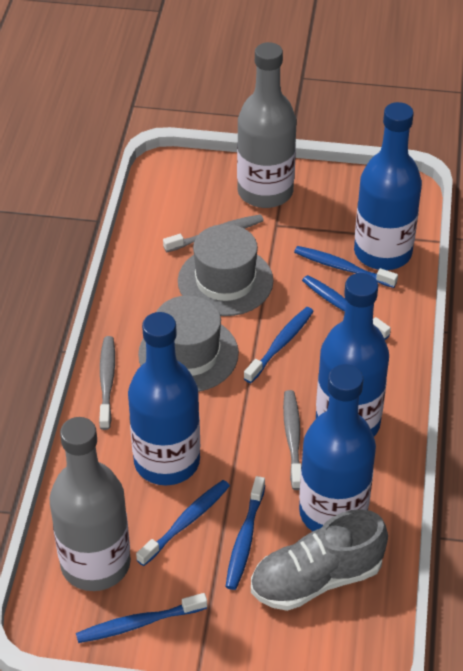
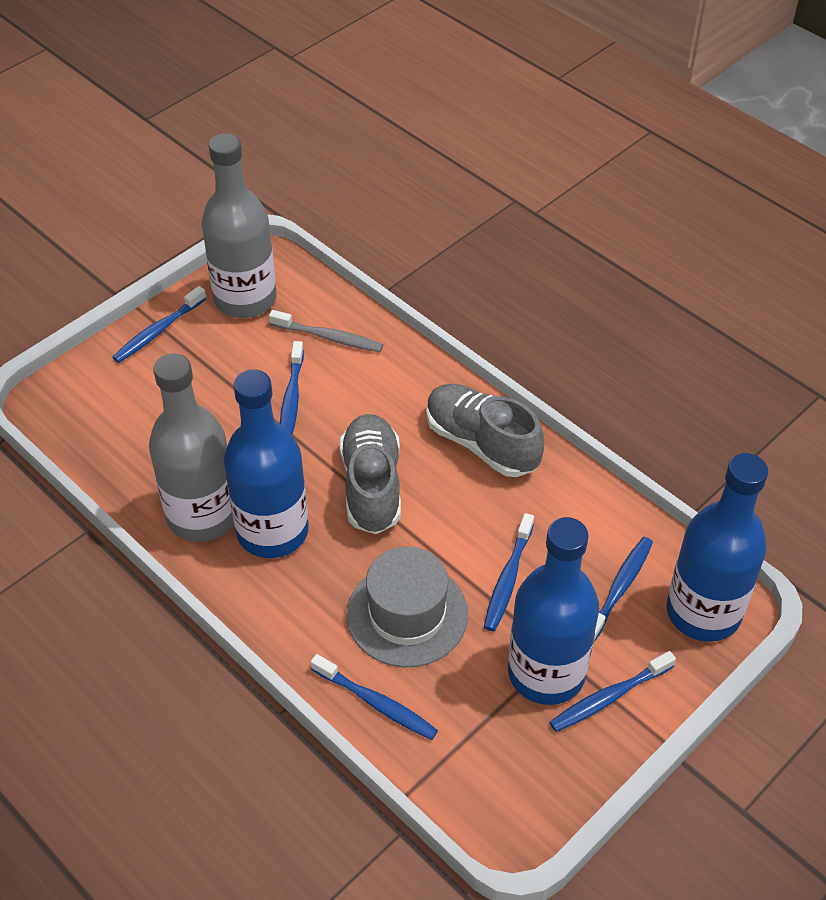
blue bottle: 4 -> 3
grey hat: 2 -> 1
grey shoe: 1 -> 2
grey toothbrush: 3 -> 1

